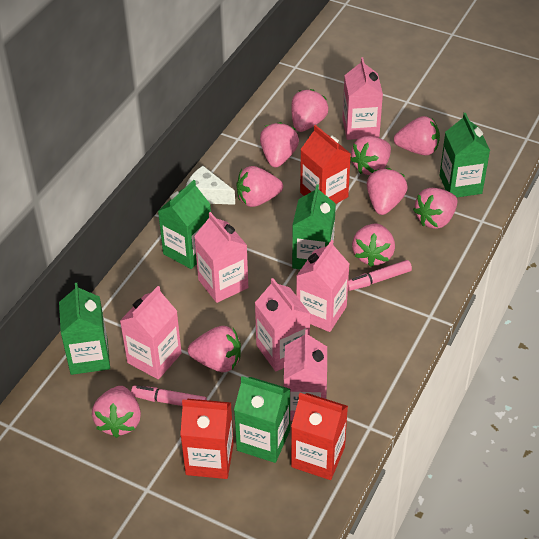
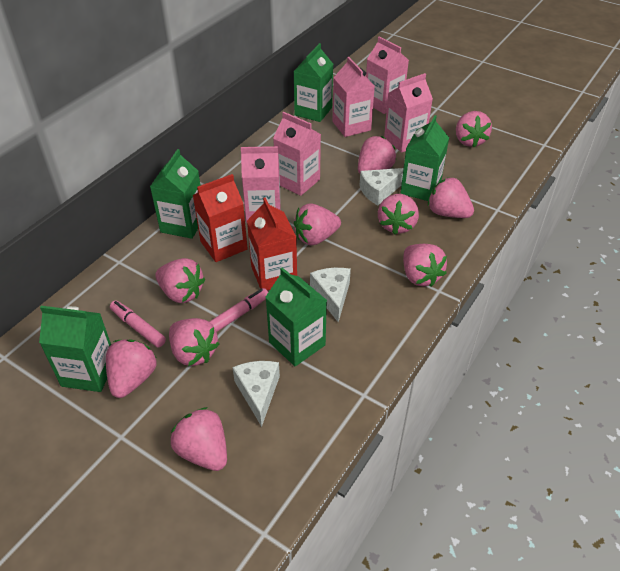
pink carton: 6 -> 5
red carton: 3 -> 2
white cheese: 1 -> 3

